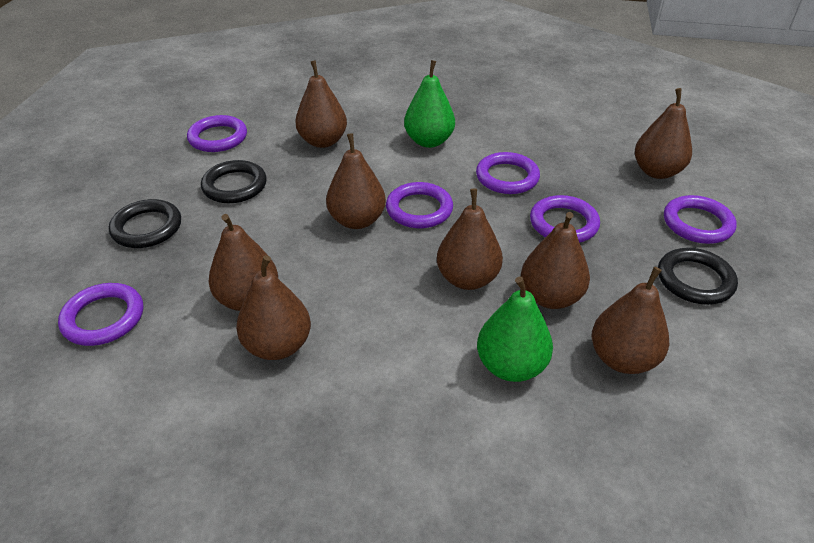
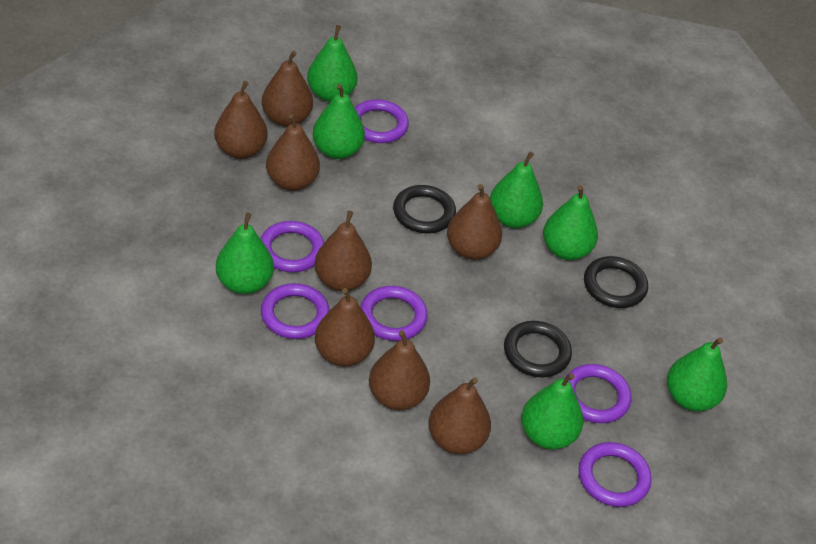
green pear: 2 -> 7

